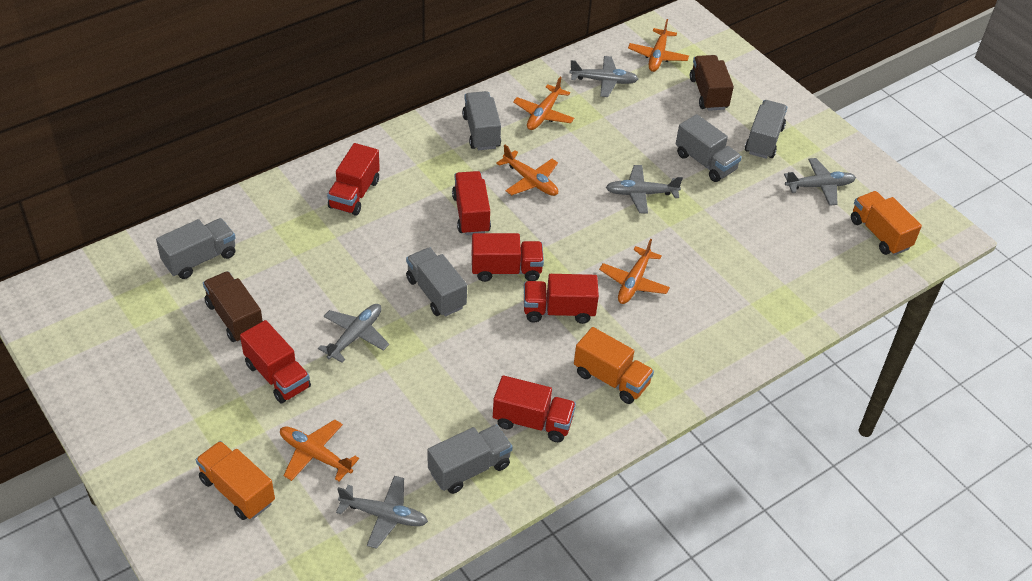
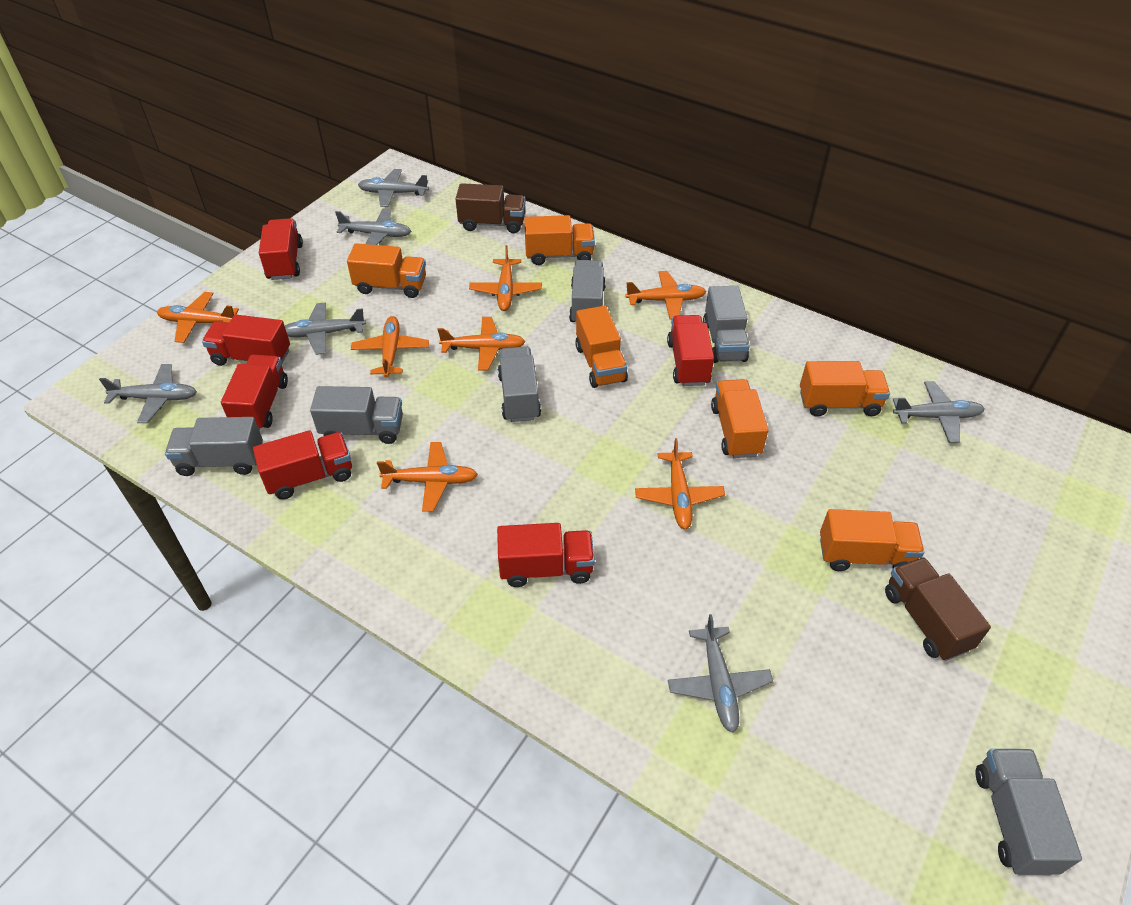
grey plane: 5 -> 6
orange plane: 5 -> 7
orange truck: 3 -> 6

